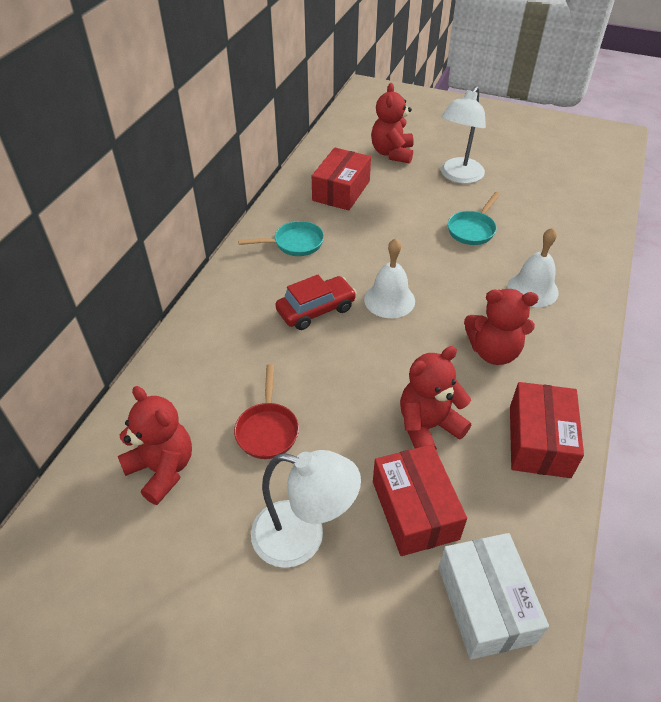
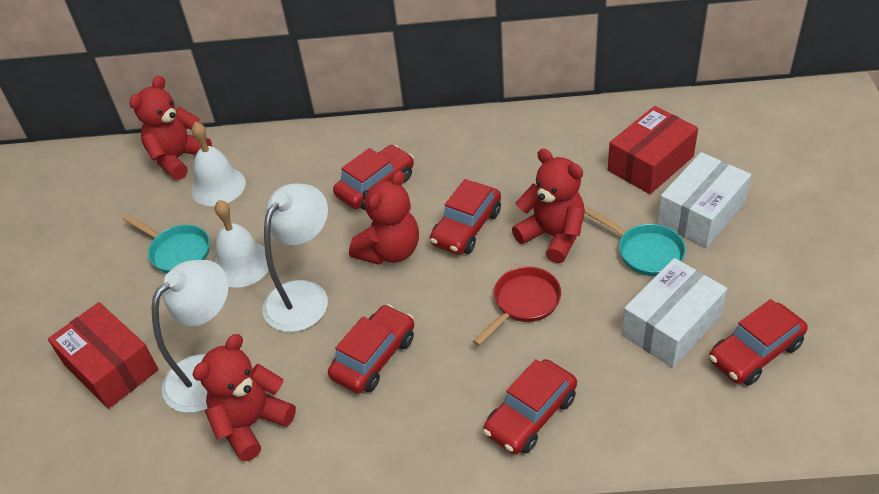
red box: 3 -> 2
red car: 1 -> 5
white box: 1 -> 2

